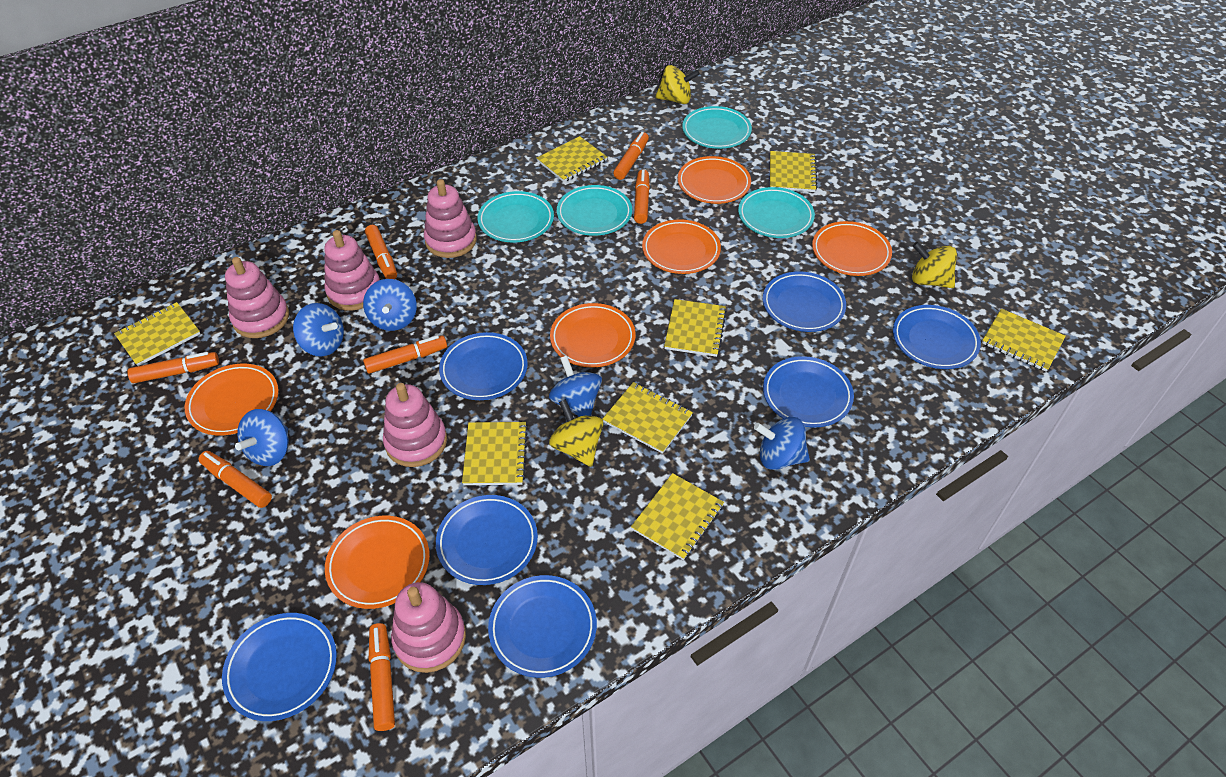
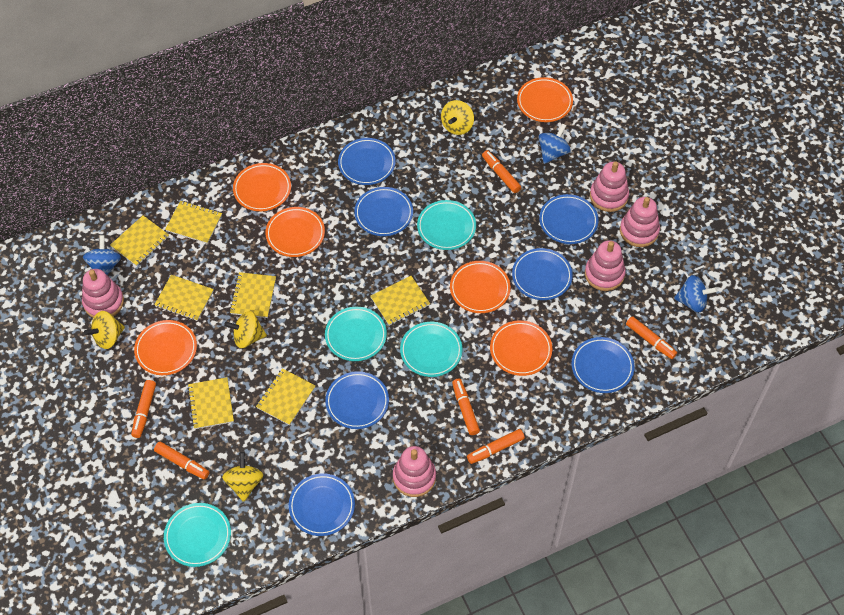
blue spinning top: 5 -> 3
orange marker: 7 -> 6
yellow notebook: 8 -> 7
yellow spinning top: 3 -> 4

